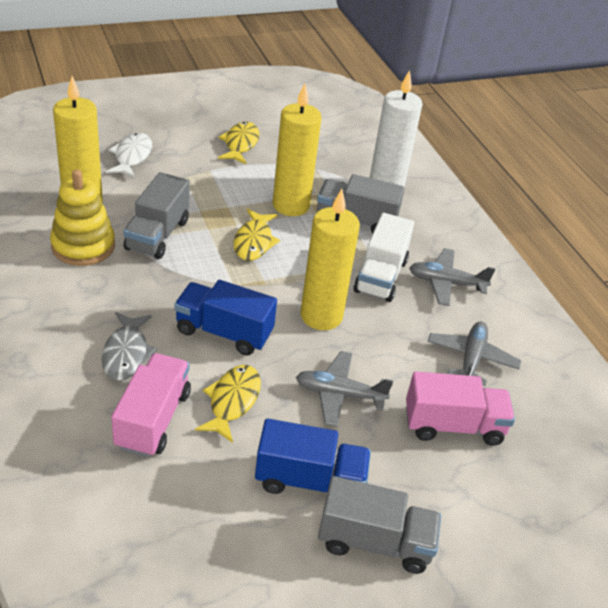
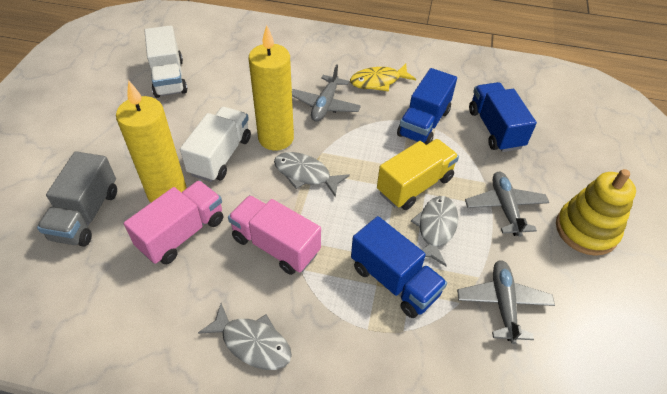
blue truck: 2 -> 3
grey fish: 1 -> 3
grey truck: 3 -> 1
white candle: 1 -> 0
white fish: 1 -> 0
white truck: 1 -> 2
yellow candle: 3 -> 2
yellow fish: 3 -> 1
yellow truck: 0 -> 1

